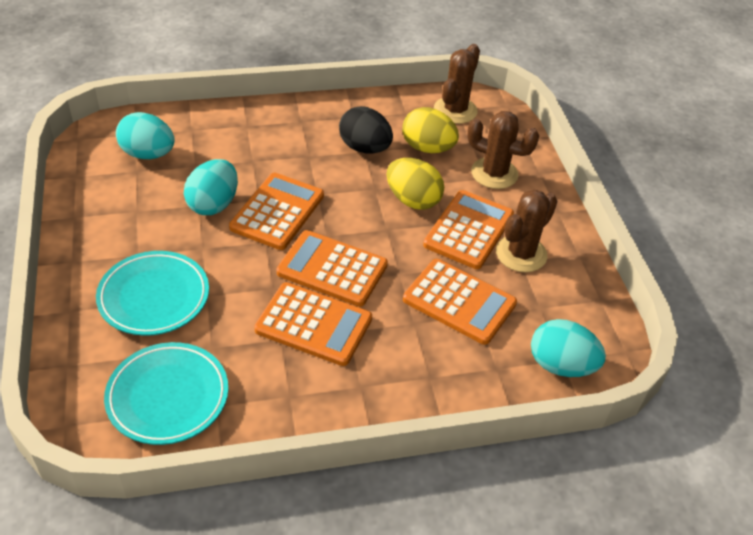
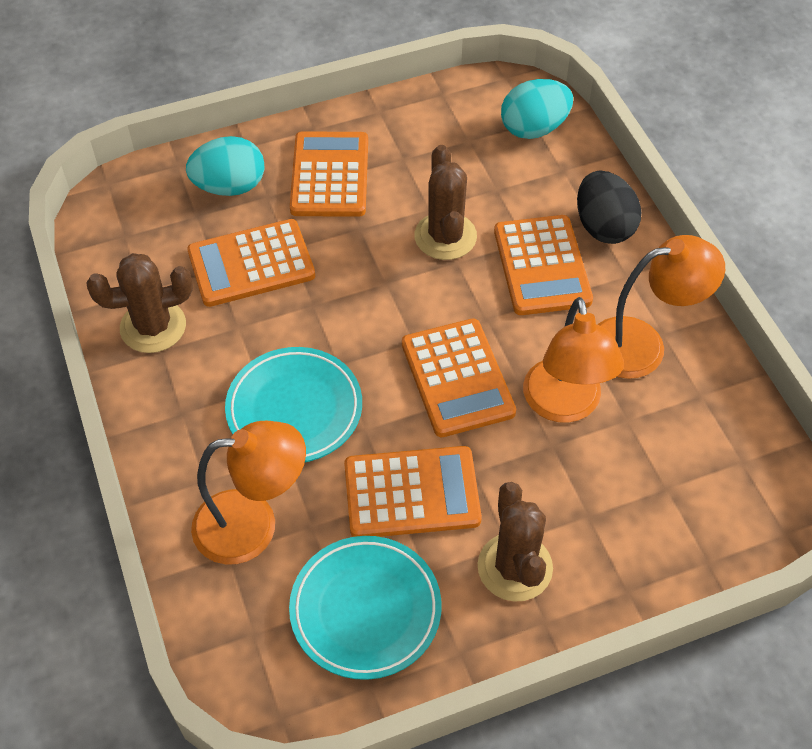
orange lamp: 0 -> 3
turquoise egg: 3 -> 2
yellow egg: 2 -> 0

